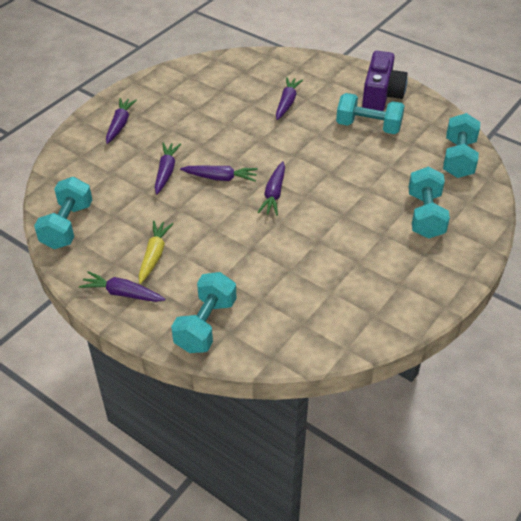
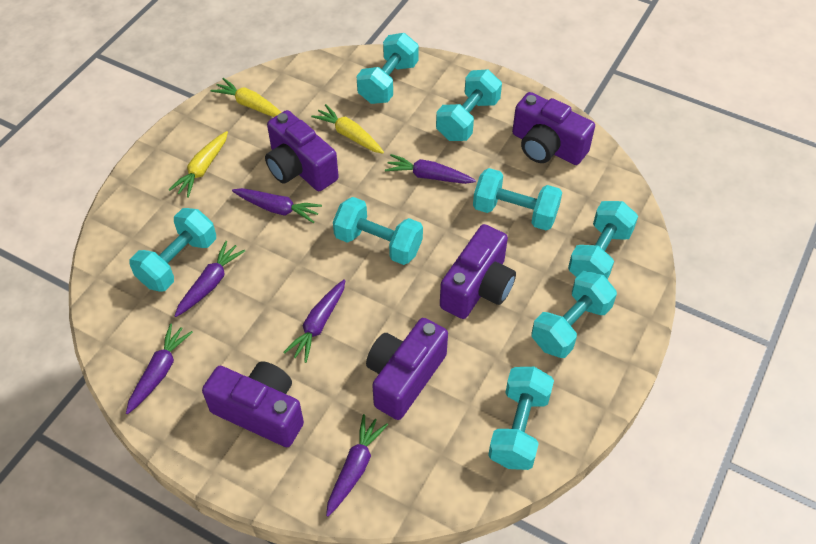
purple camera: 1 -> 5
turquoise dumbbell: 5 -> 8
yellow carrot: 1 -> 3

